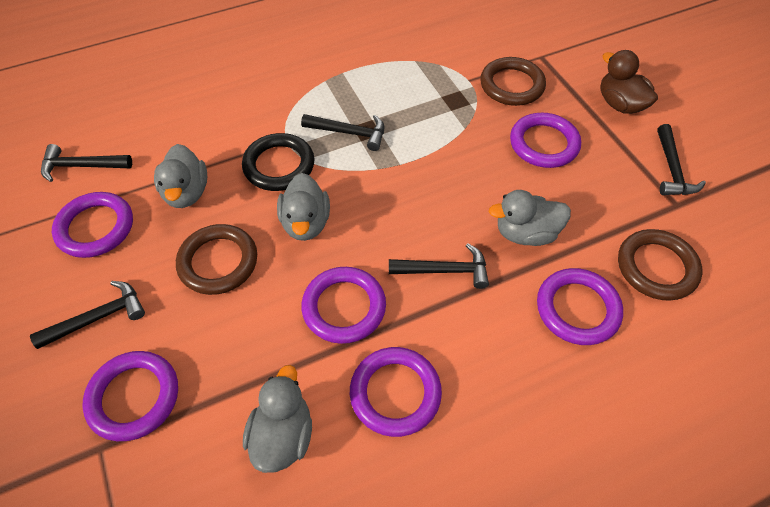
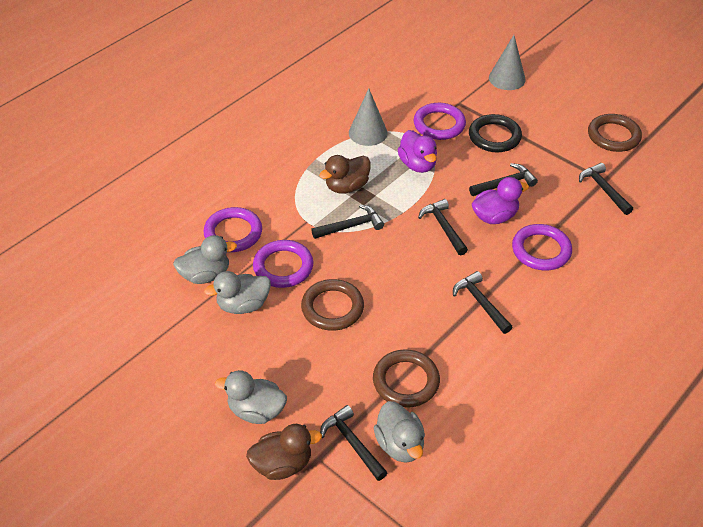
black hammer: 5 -> 6
brown duck: 1 -> 2
grey cone: 0 -> 2
purple duck: 0 -> 2
purple ring: 6 -> 4

